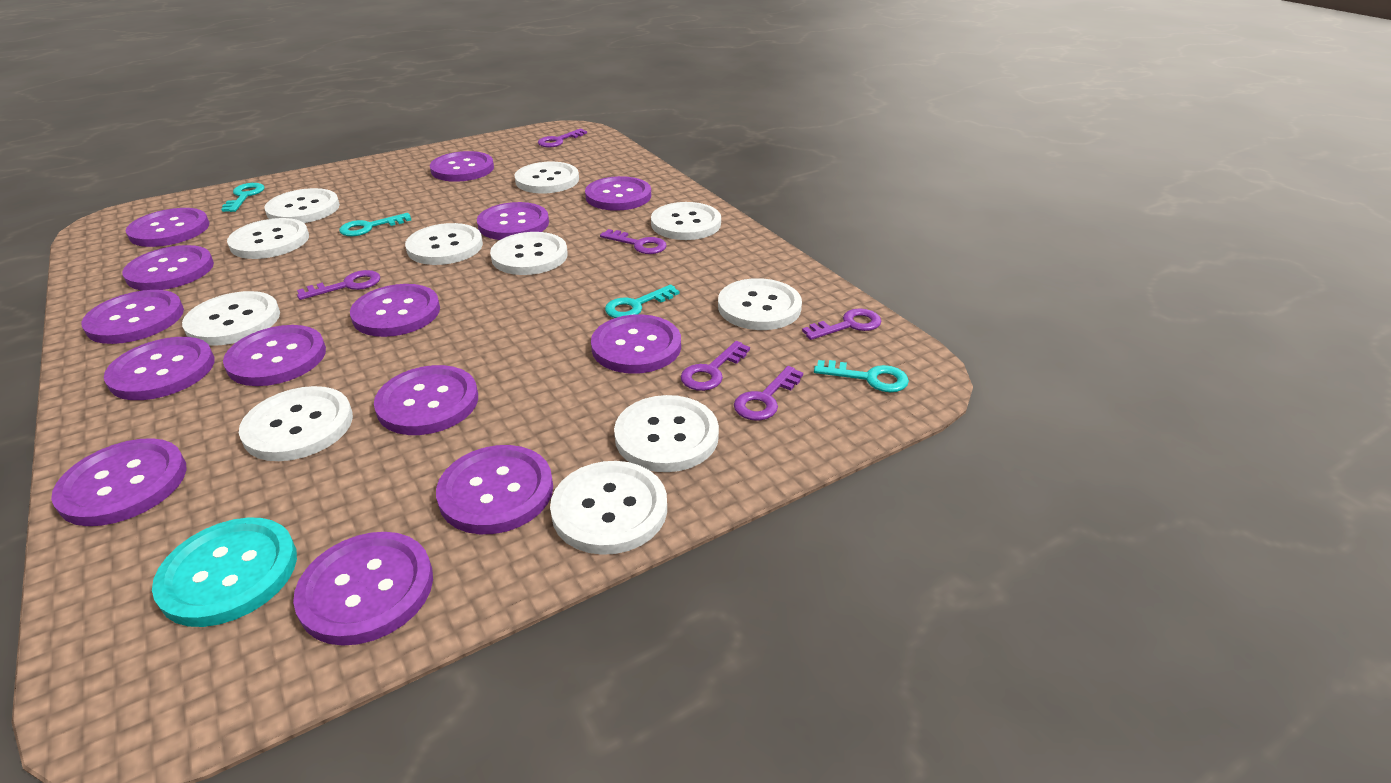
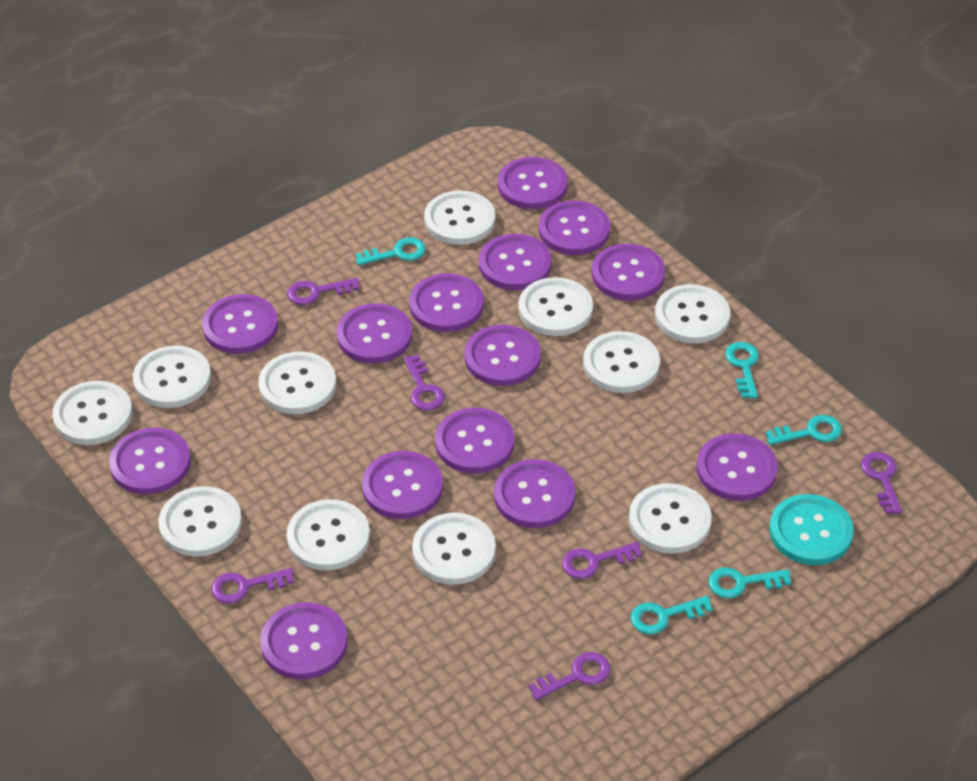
turquoise key: 4 -> 5

